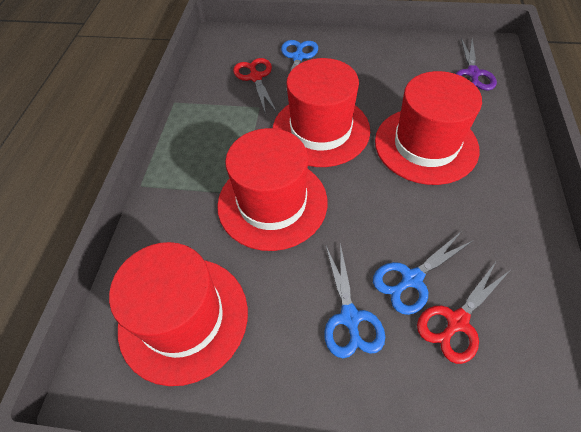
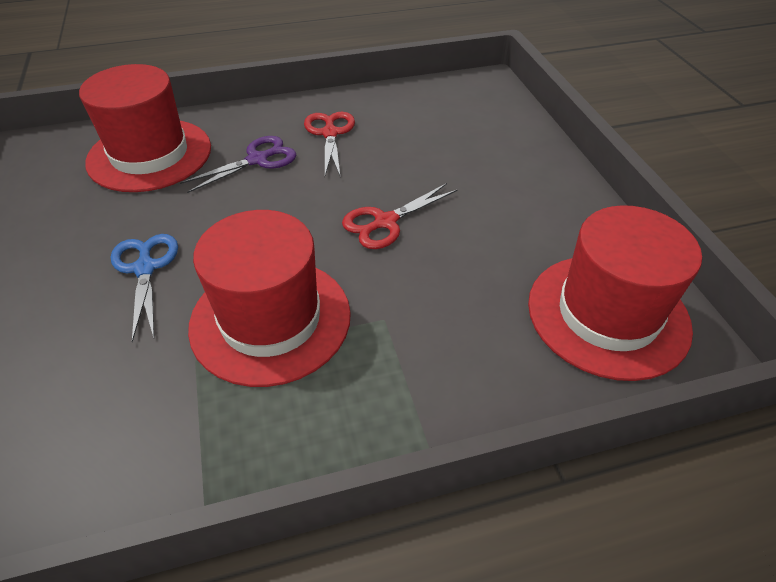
blue scissors: 3 -> 1
red hat: 4 -> 3

